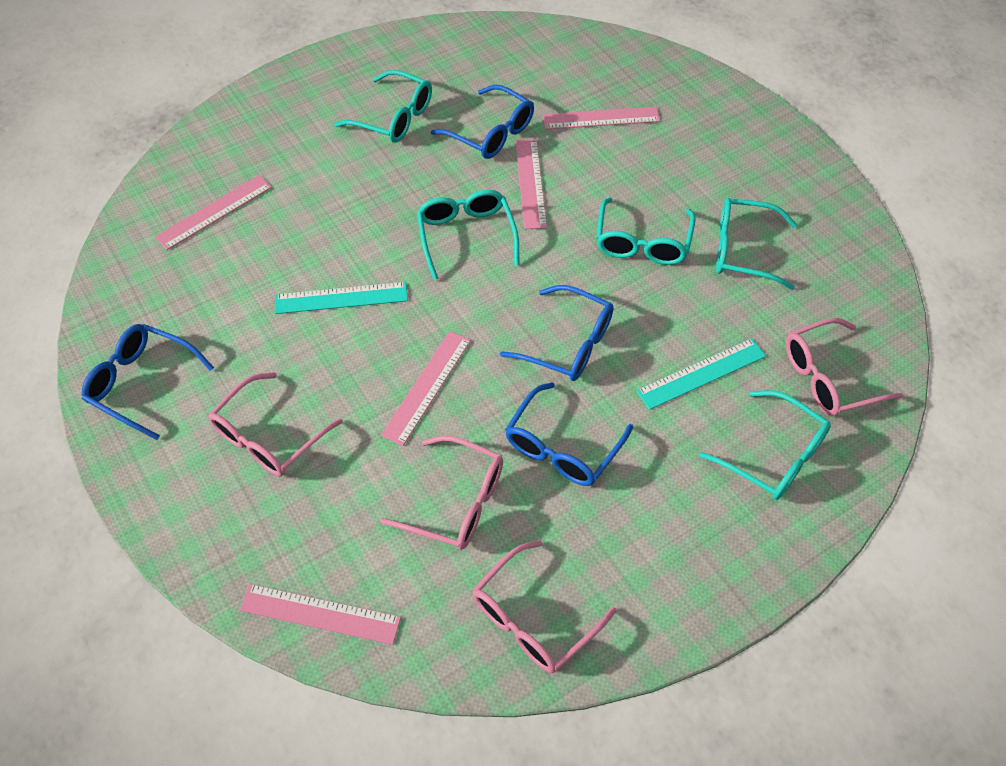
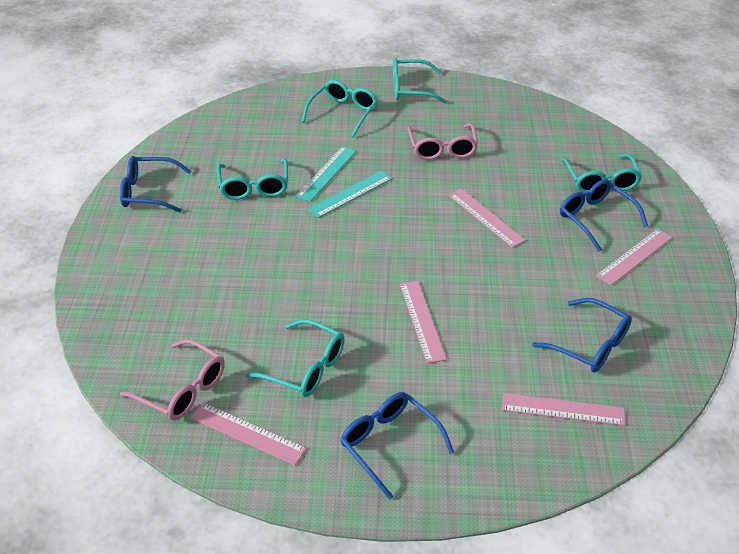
pink glasses: 4 -> 2

